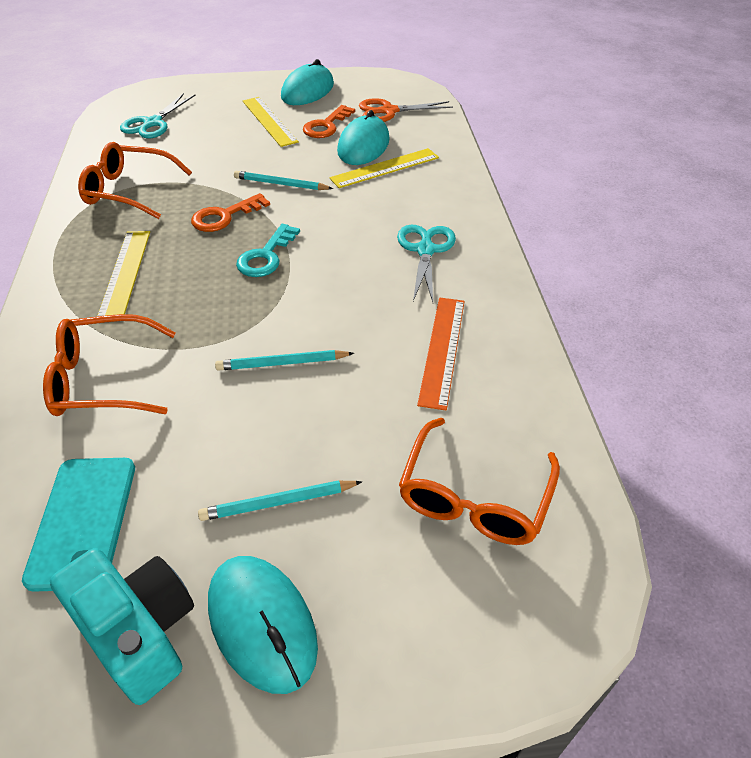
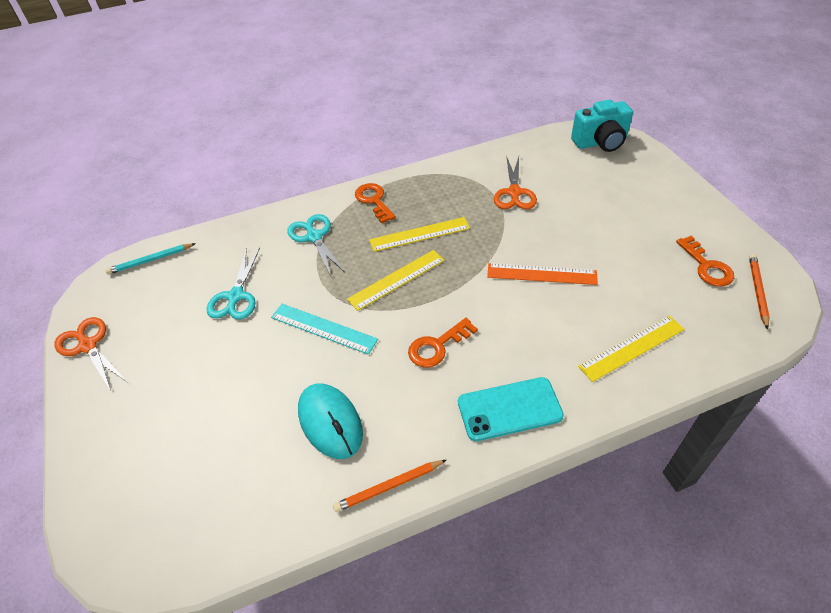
orange glasses: 3 -> 0
orange key: 2 -> 3
orange pencil: 0 -> 2
orange scissors: 1 -> 2
turquoise key: 1 -> 0
turquoise mouse: 3 -> 1
turquoise pencil: 3 -> 1
turquoise ruler: 0 -> 1

